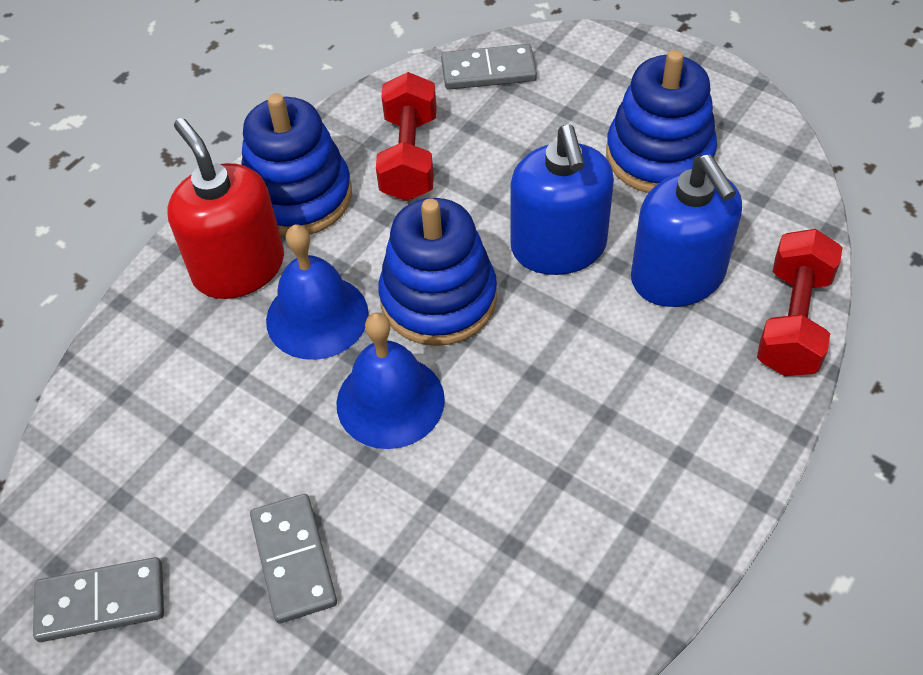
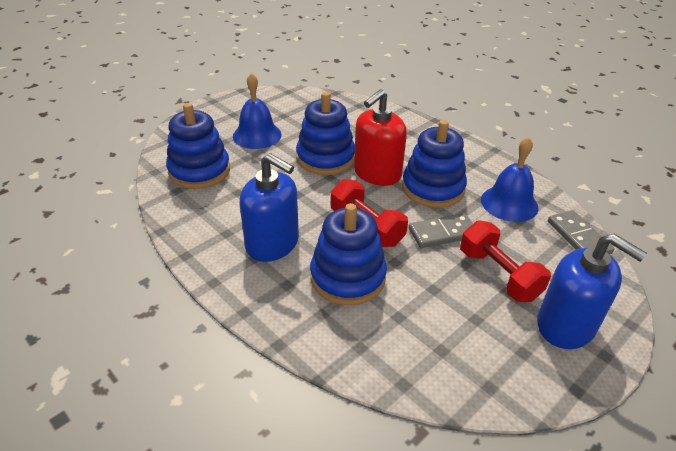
blue stacking toy: 3 -> 4
grey domino: 3 -> 2

